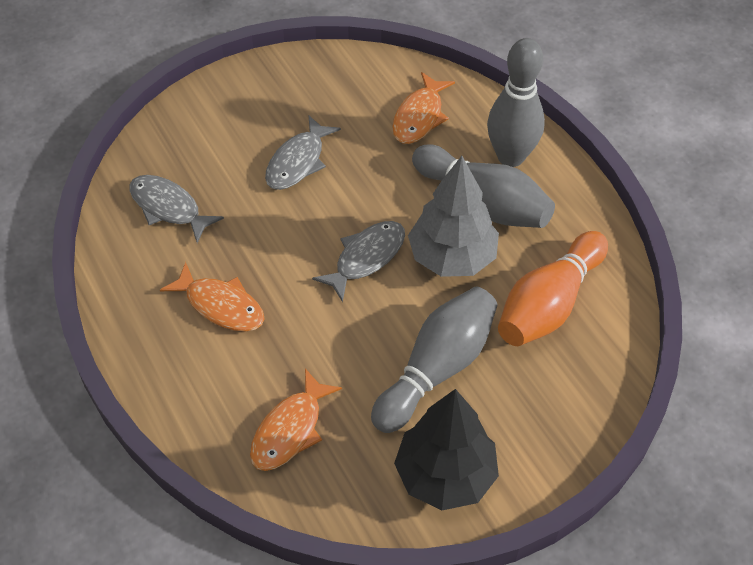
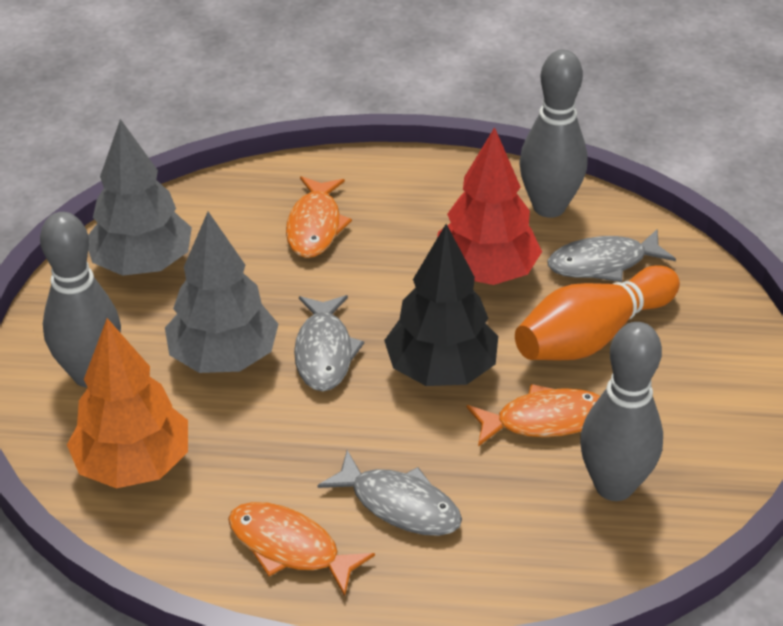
grey tree: 1 -> 2
orange tree: 0 -> 1
red tree: 0 -> 1

